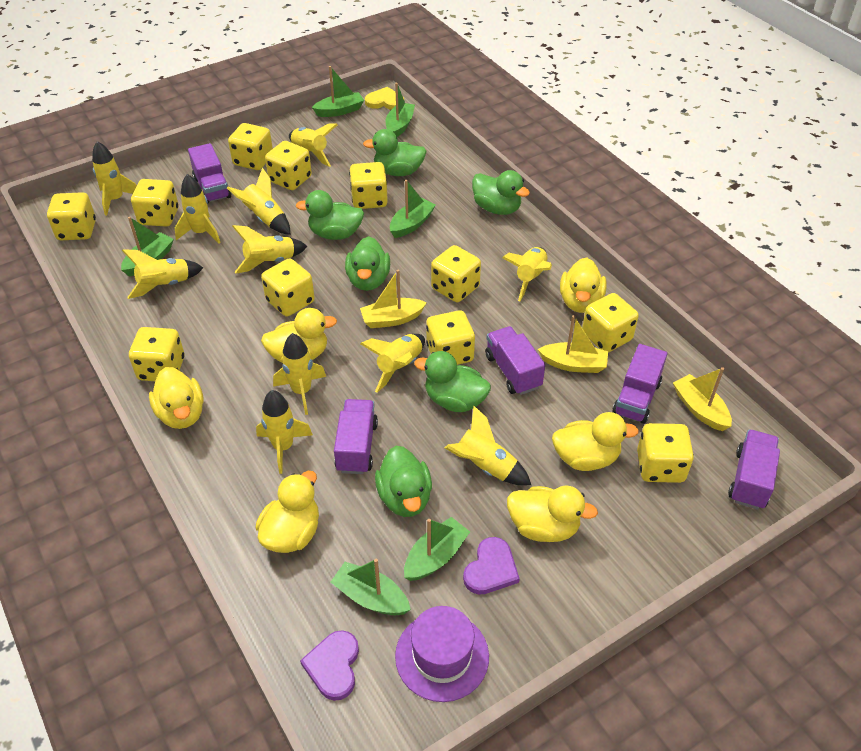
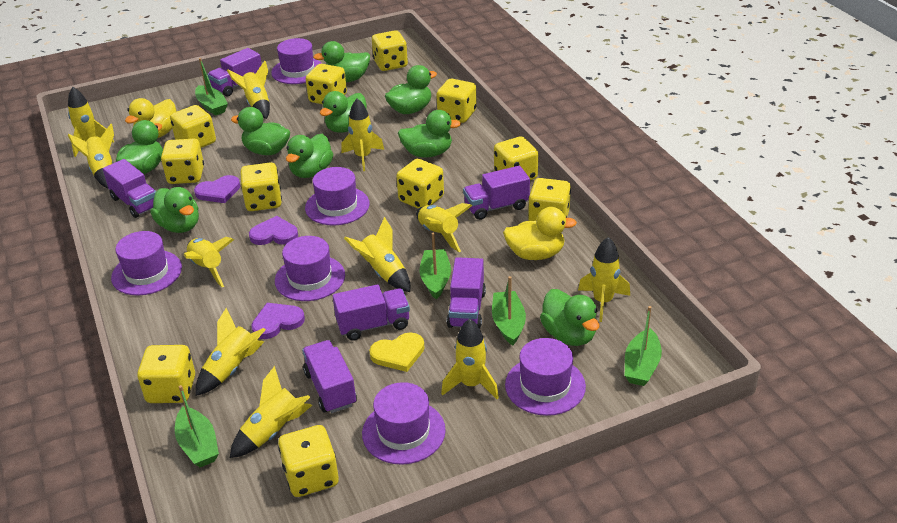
green boat: 6 -> 5
green duck: 6 -> 9
purple hat: 1 -> 6
purple heart: 2 -> 3
purple truck: 5 -> 6
yellow boat: 3 -> 0
yellow duck: 6 -> 2

